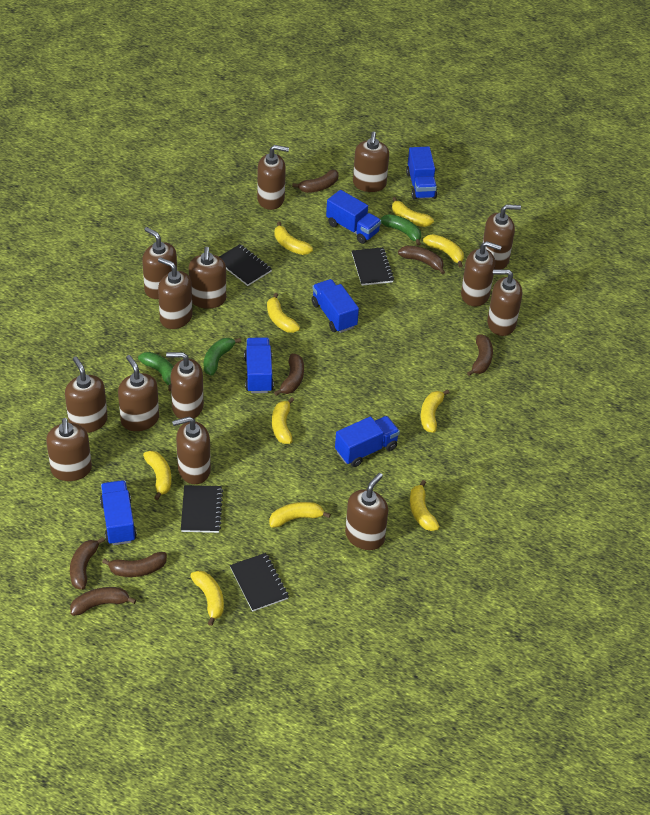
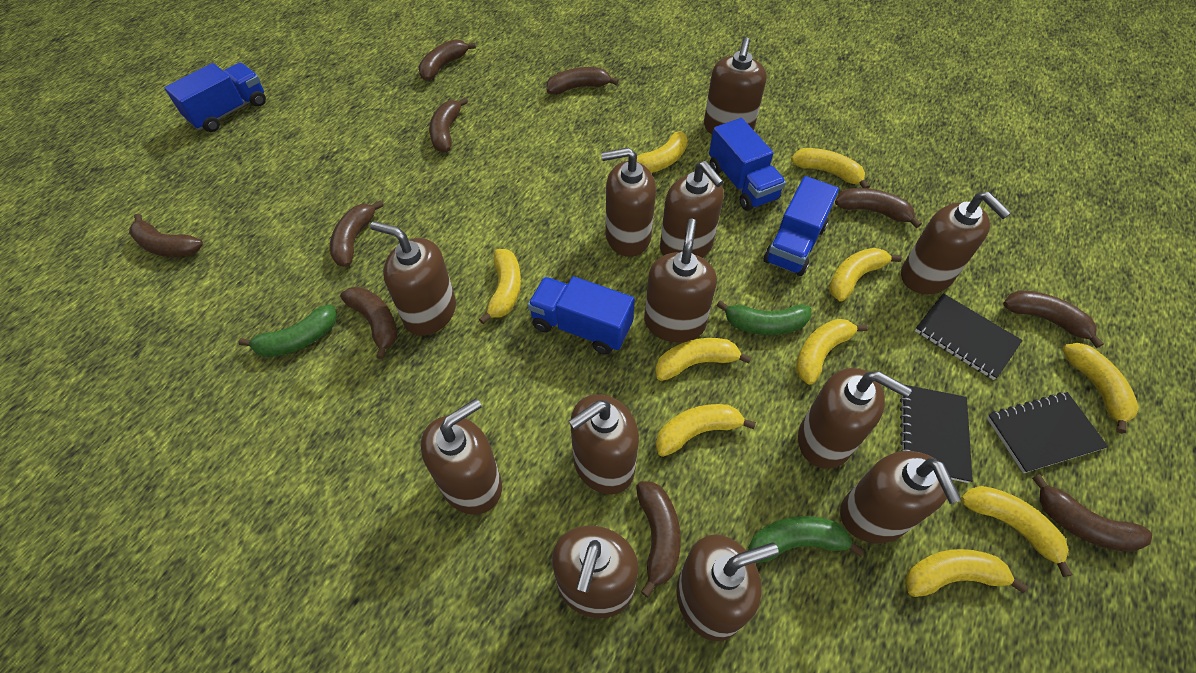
black notebook: 4 -> 3
blue truck: 6 -> 4
brown banana: 7 -> 10
brown soap dispenser: 14 -> 12

